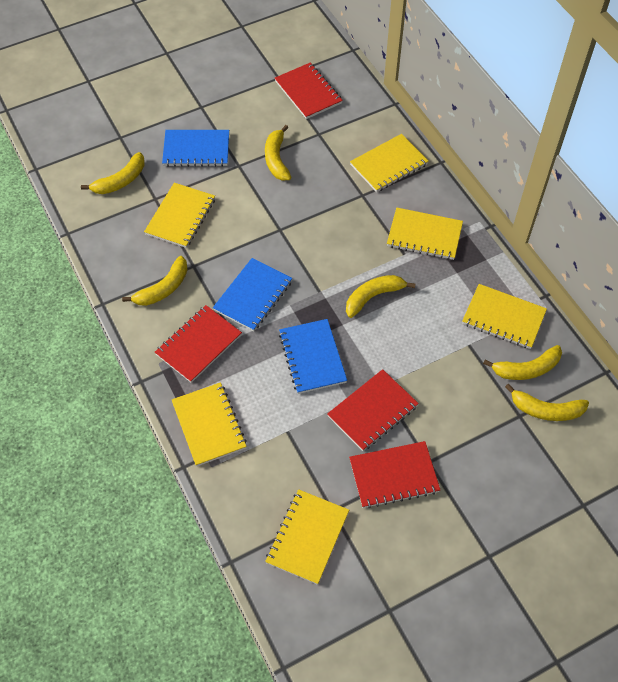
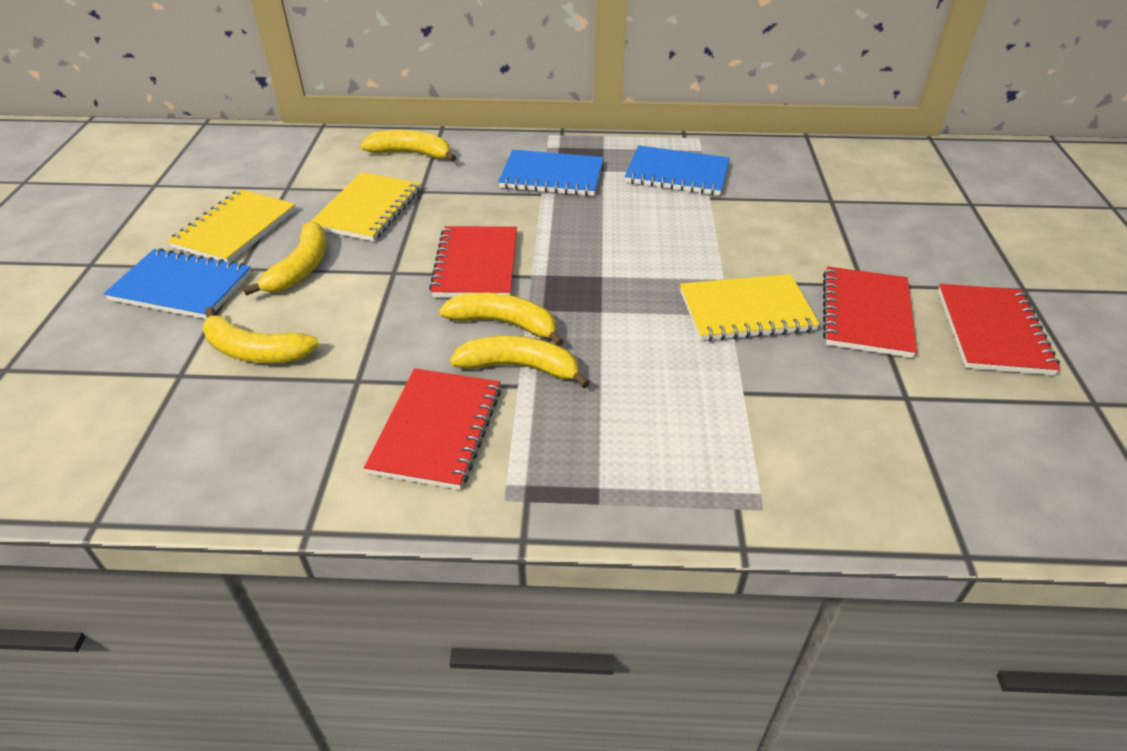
yellow banana: 6 -> 5
yellow notebook: 6 -> 3

